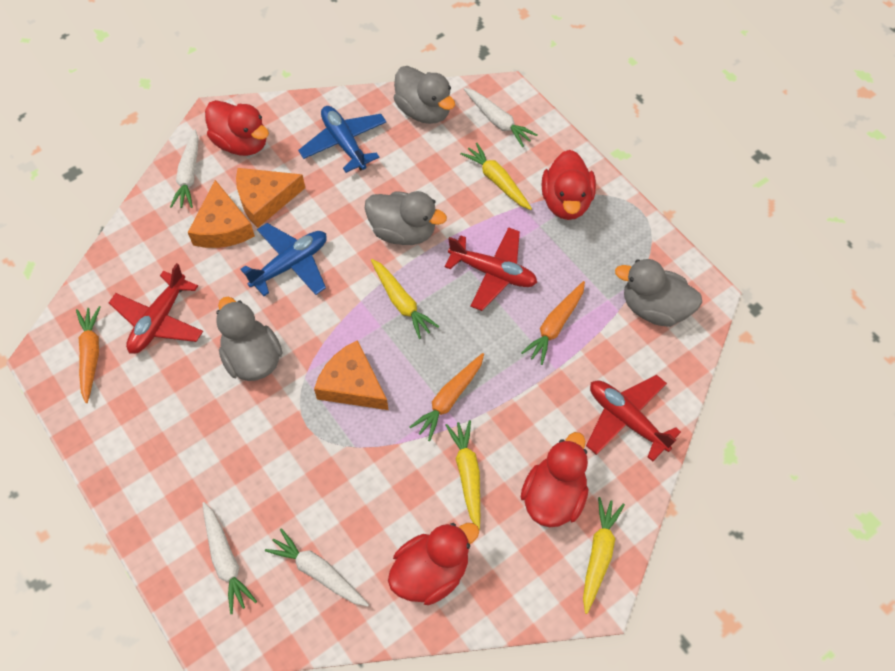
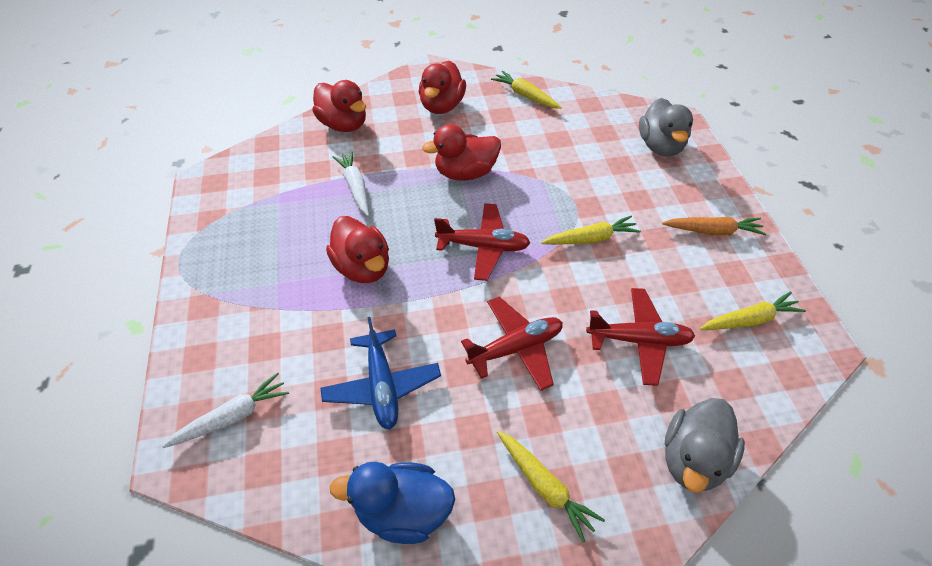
blue duck: 0 -> 1
blue plane: 2 -> 1
grey duck: 4 -> 2
orange carrot: 3 -> 1
orange cheese: 3 -> 0
white carrot: 4 -> 2

